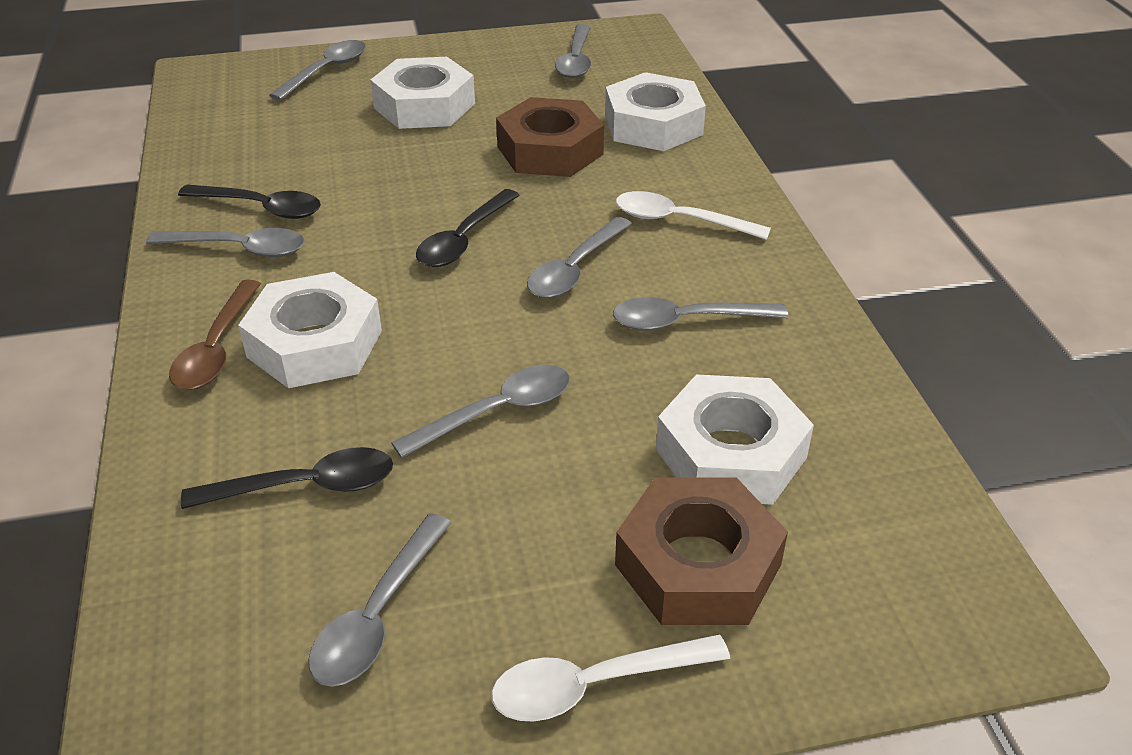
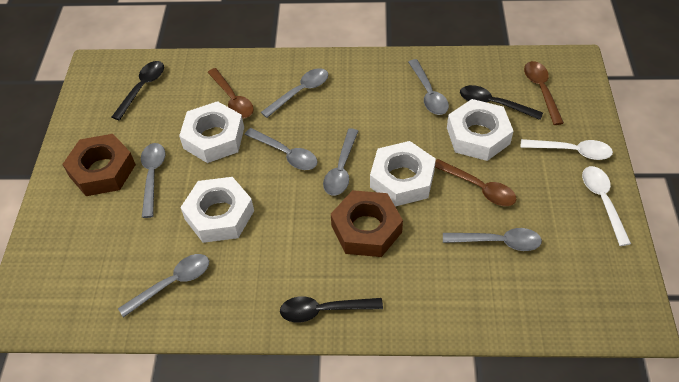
brown spoon: 1 -> 3

